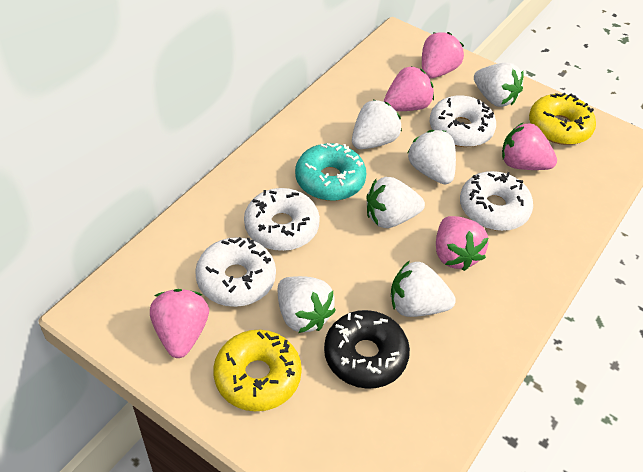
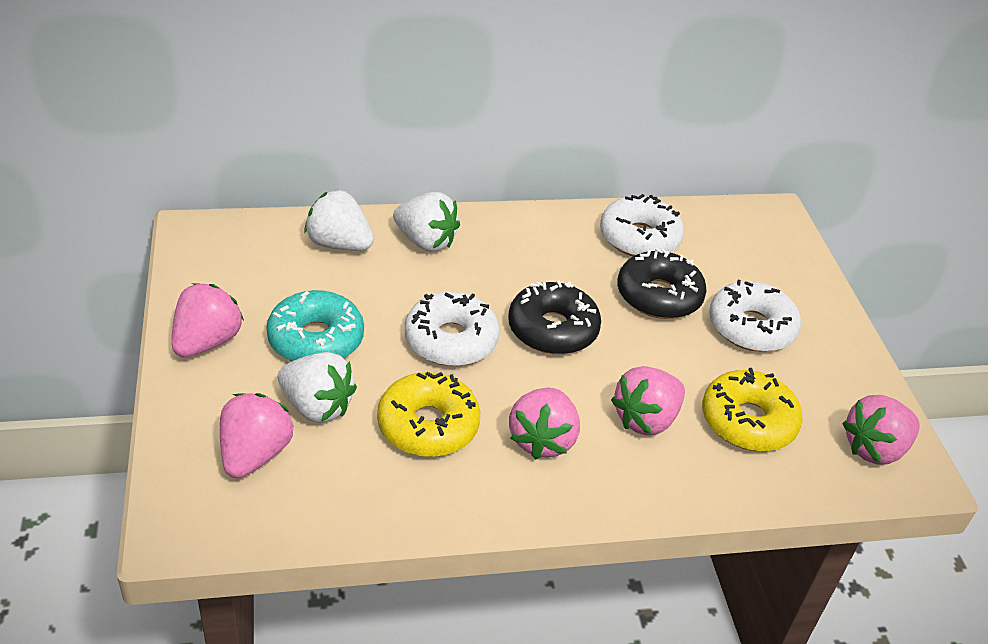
black donut: 1 -> 2
white donut: 4 -> 3
white strawberry: 6 -> 3

